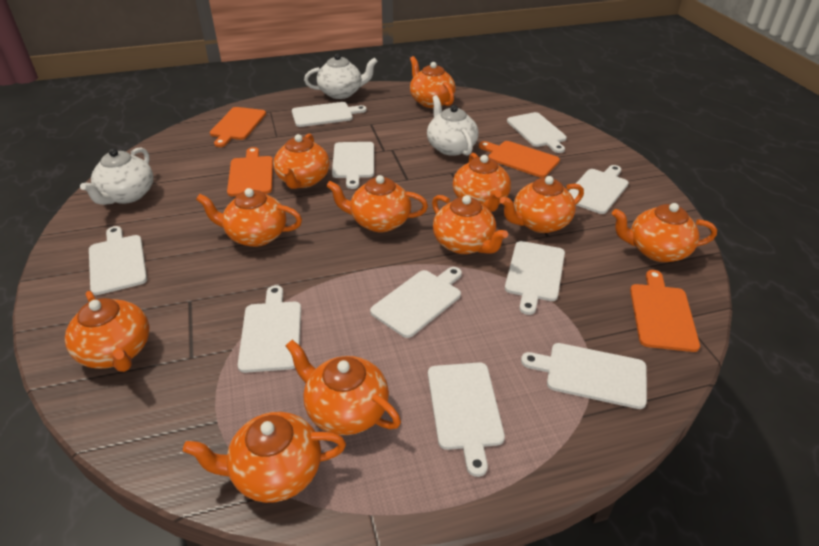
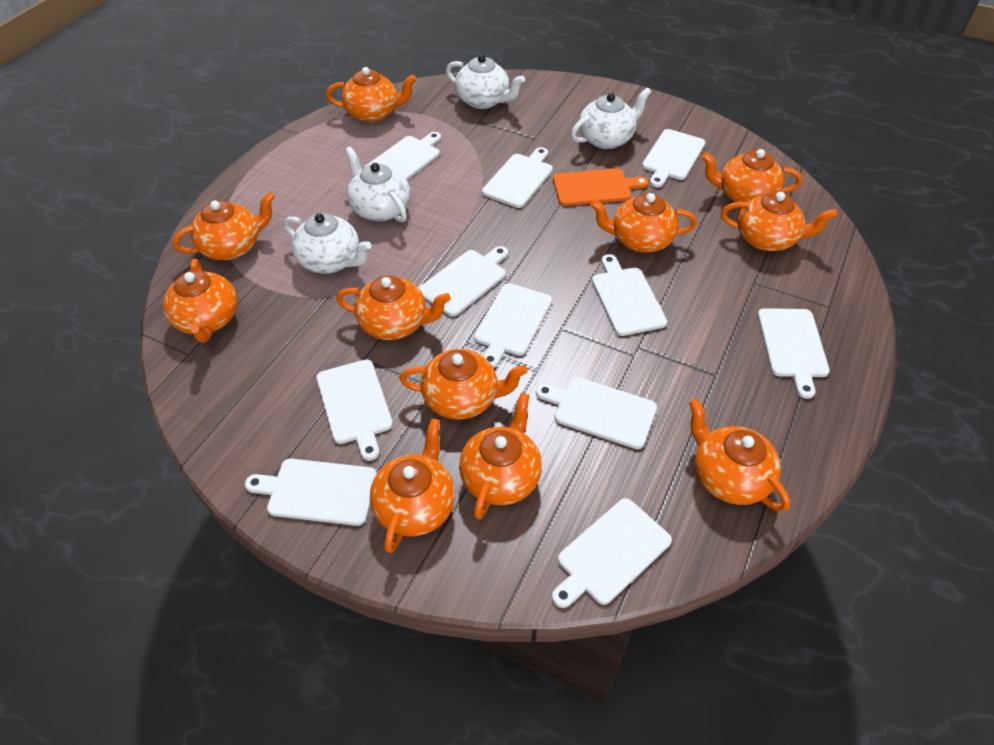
orange cutting board: 4 -> 1
white cutting board: 10 -> 11
white teapot: 3 -> 4

